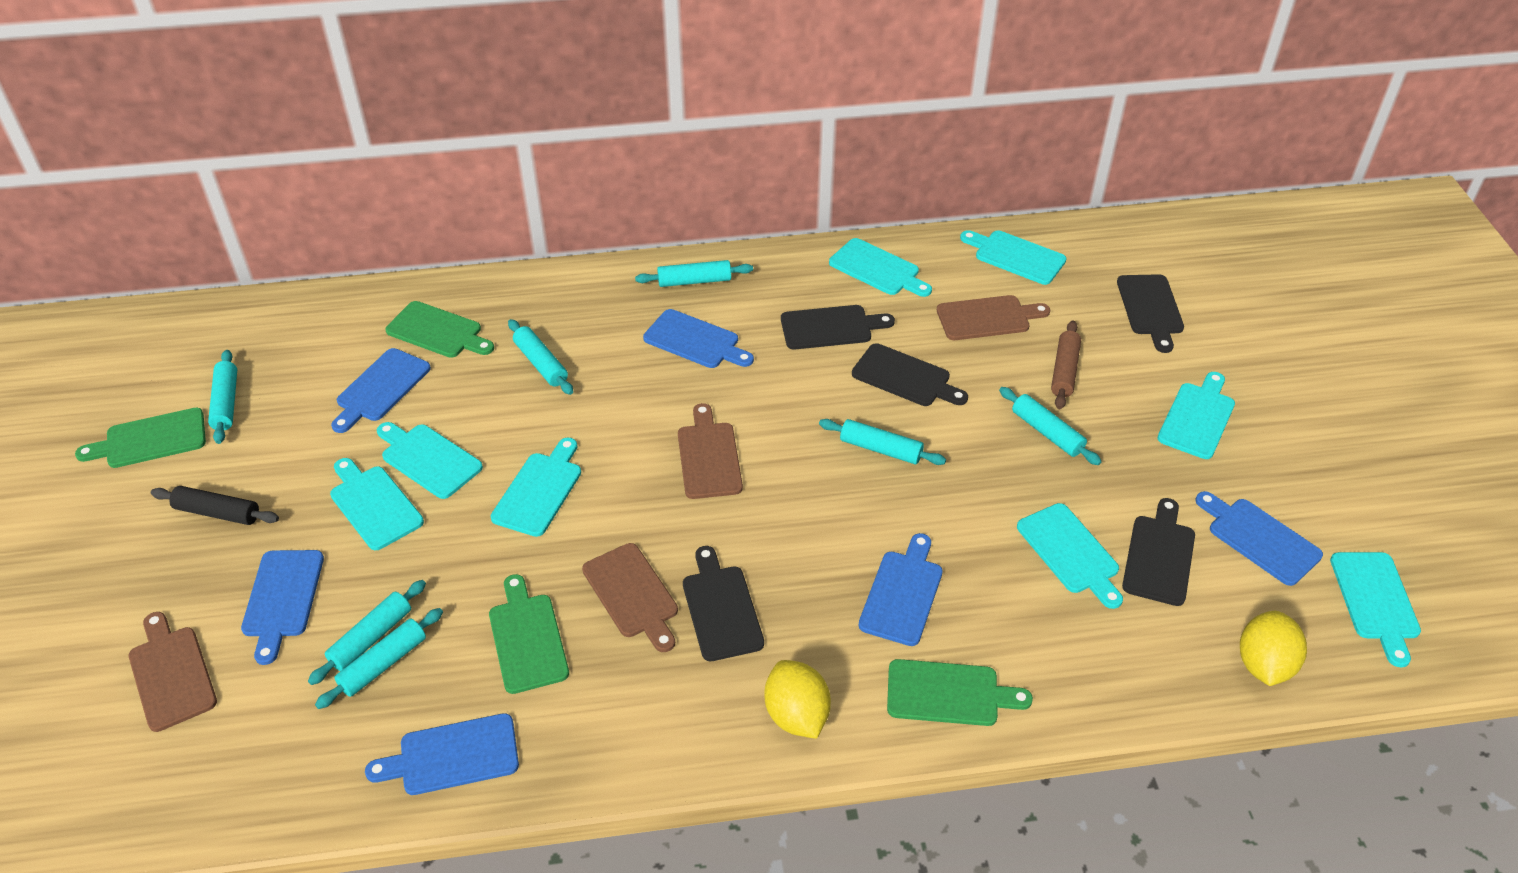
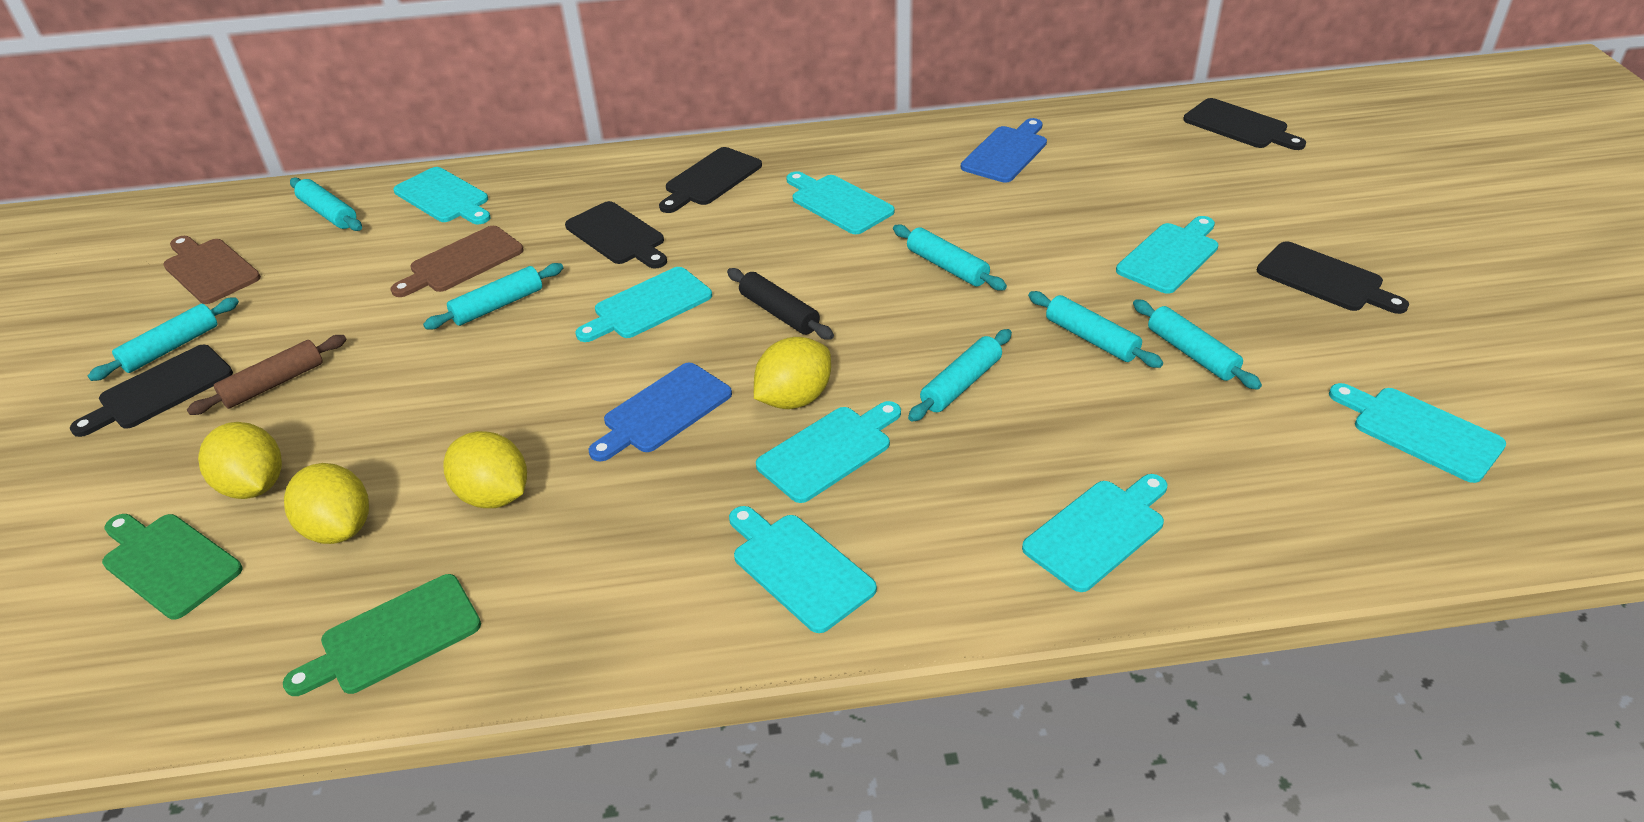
blue cutting board: 6 -> 2
brown cutting board: 4 -> 2
green cutting board: 4 -> 2
yellow lemon: 2 -> 4

